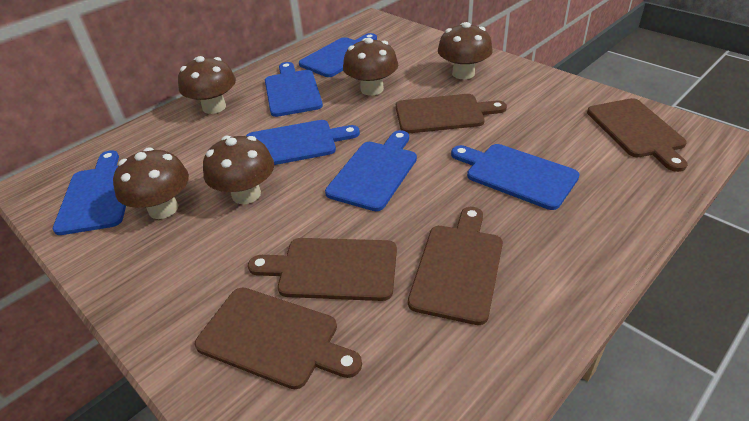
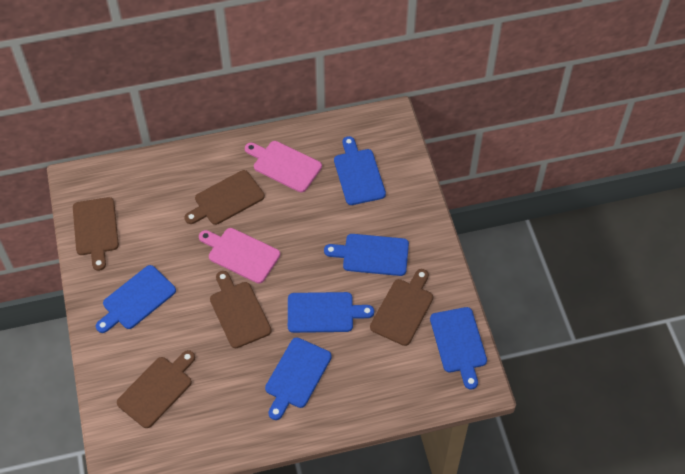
brown mushroom: 5 -> 0
pink cutting board: 0 -> 2

